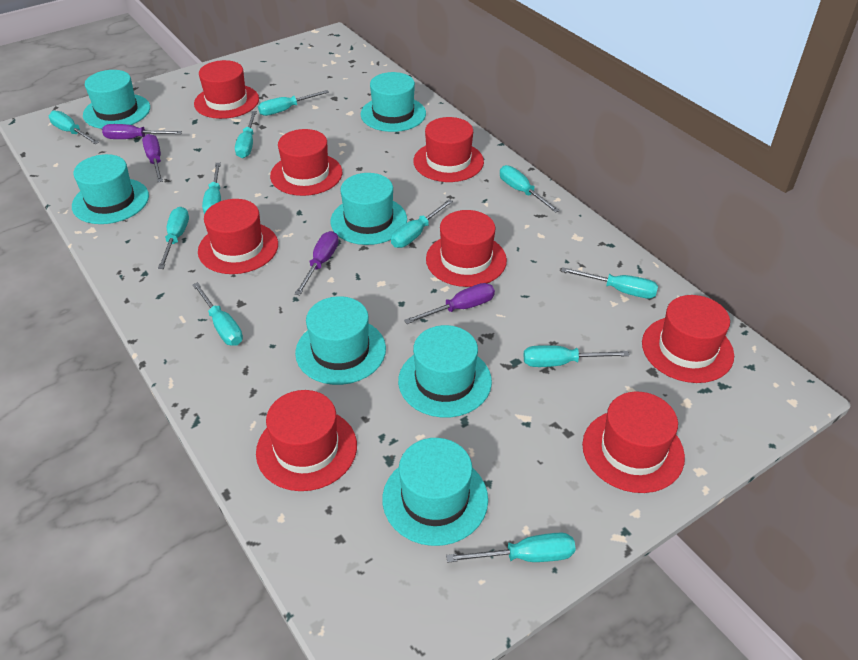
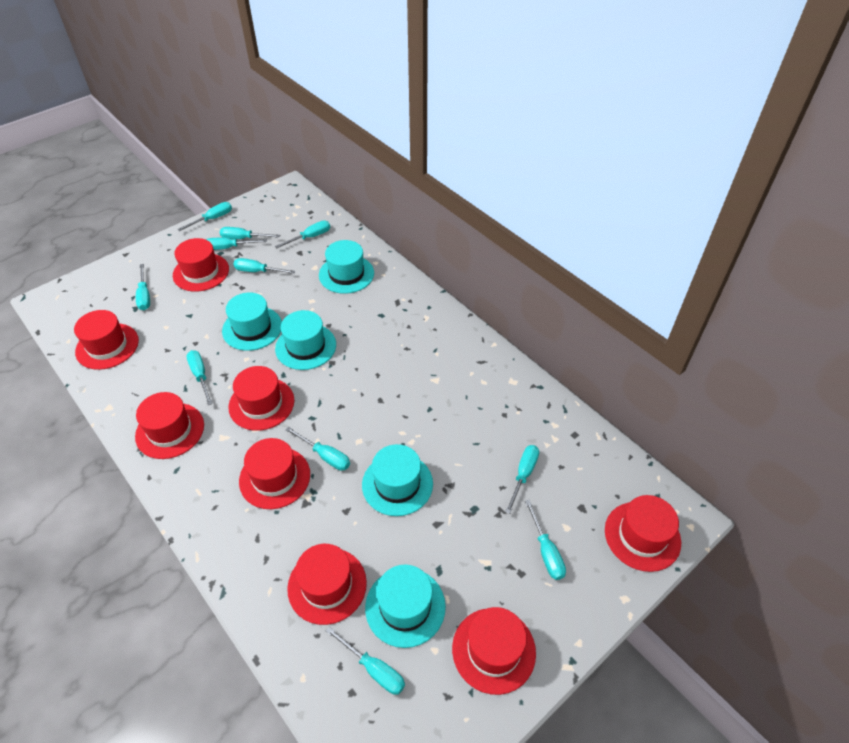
purple screwdriver: 4 -> 0
turquoise hat: 7 -> 5

